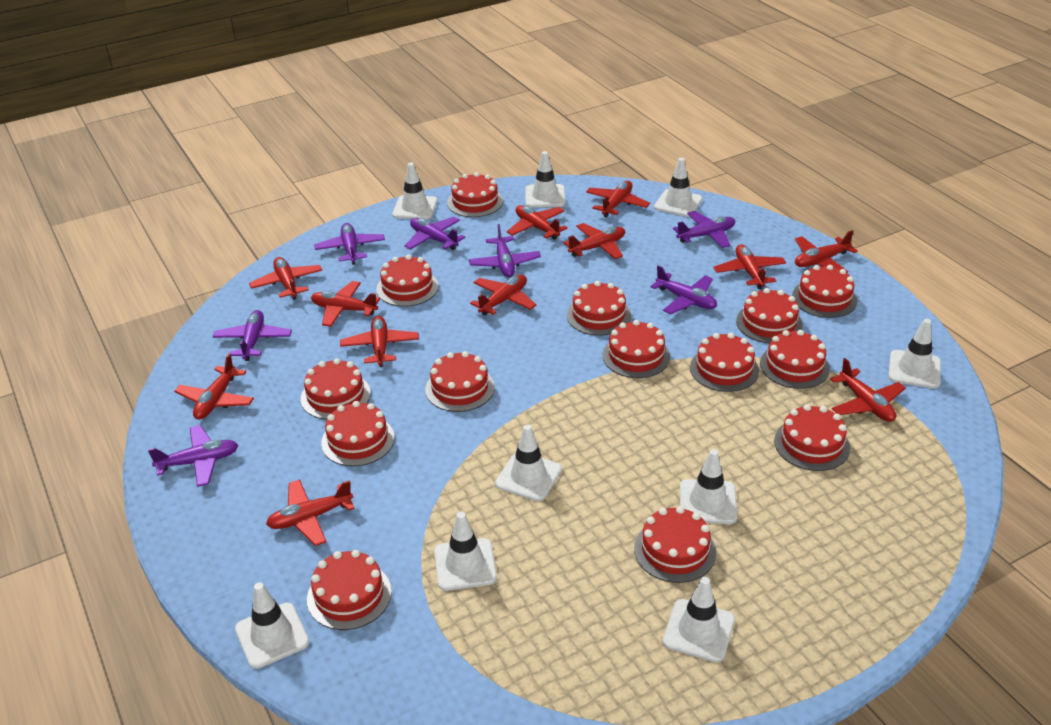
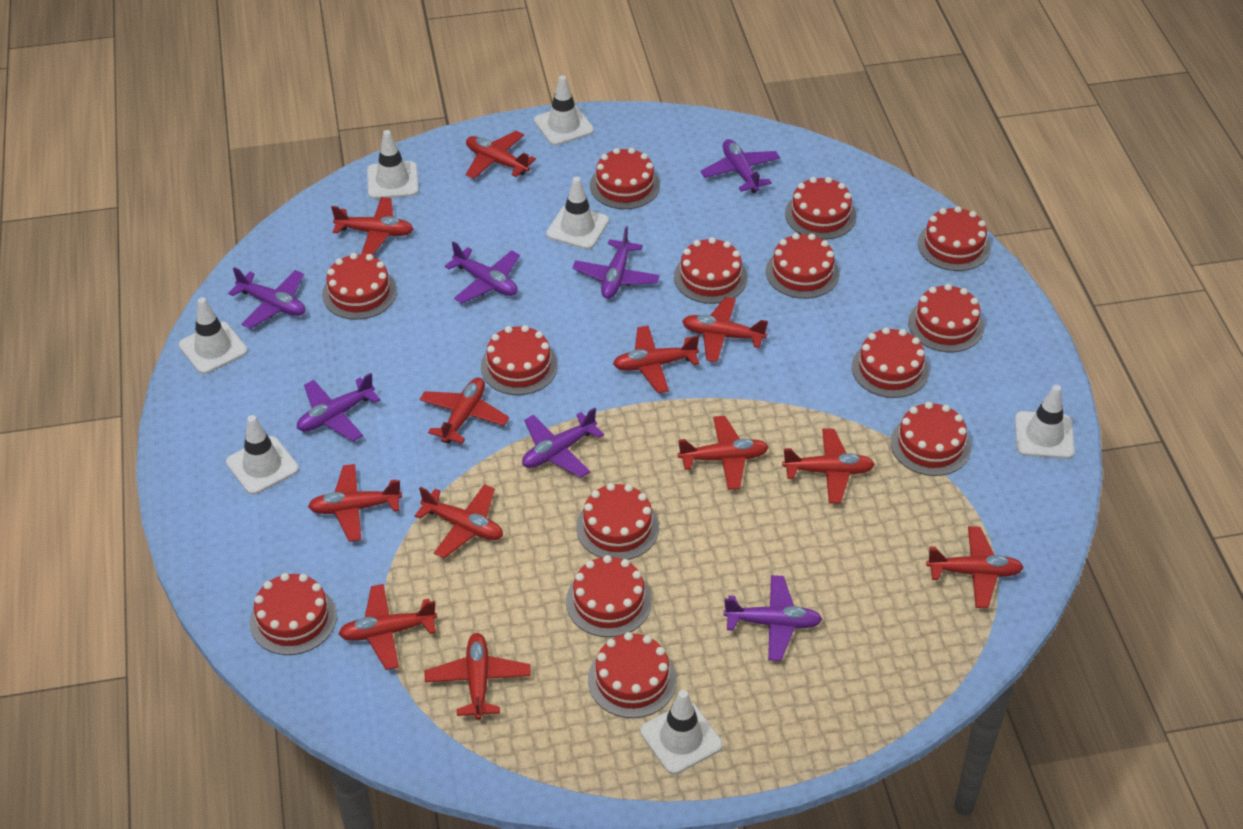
white traffic cone: 9 -> 7

